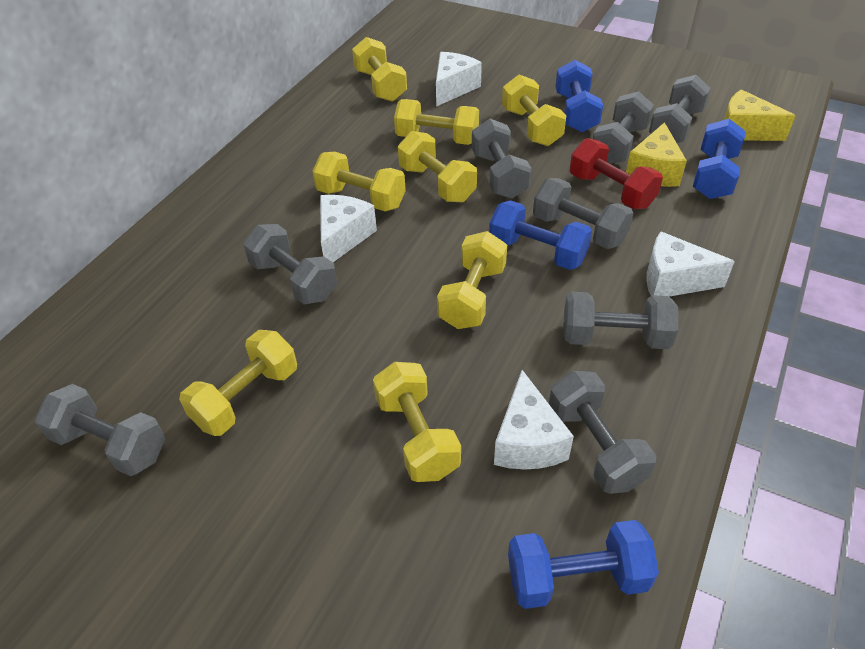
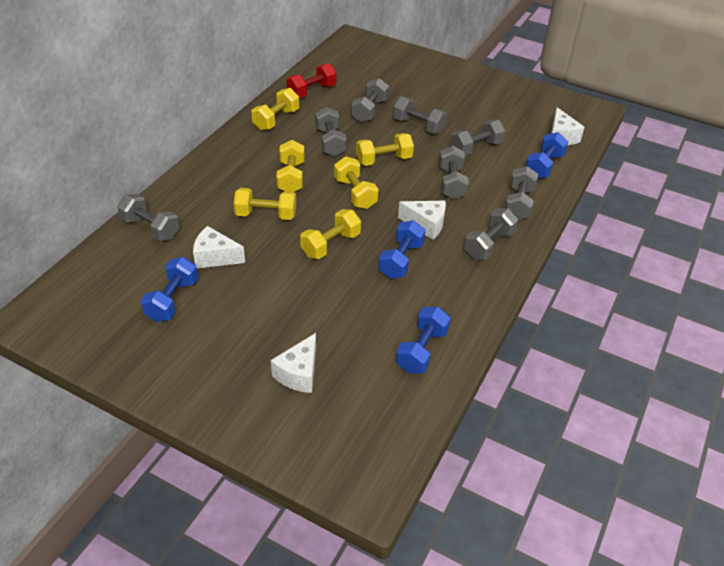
yellow cheese: 2 -> 0
yellow dumbbell: 8 -> 6

